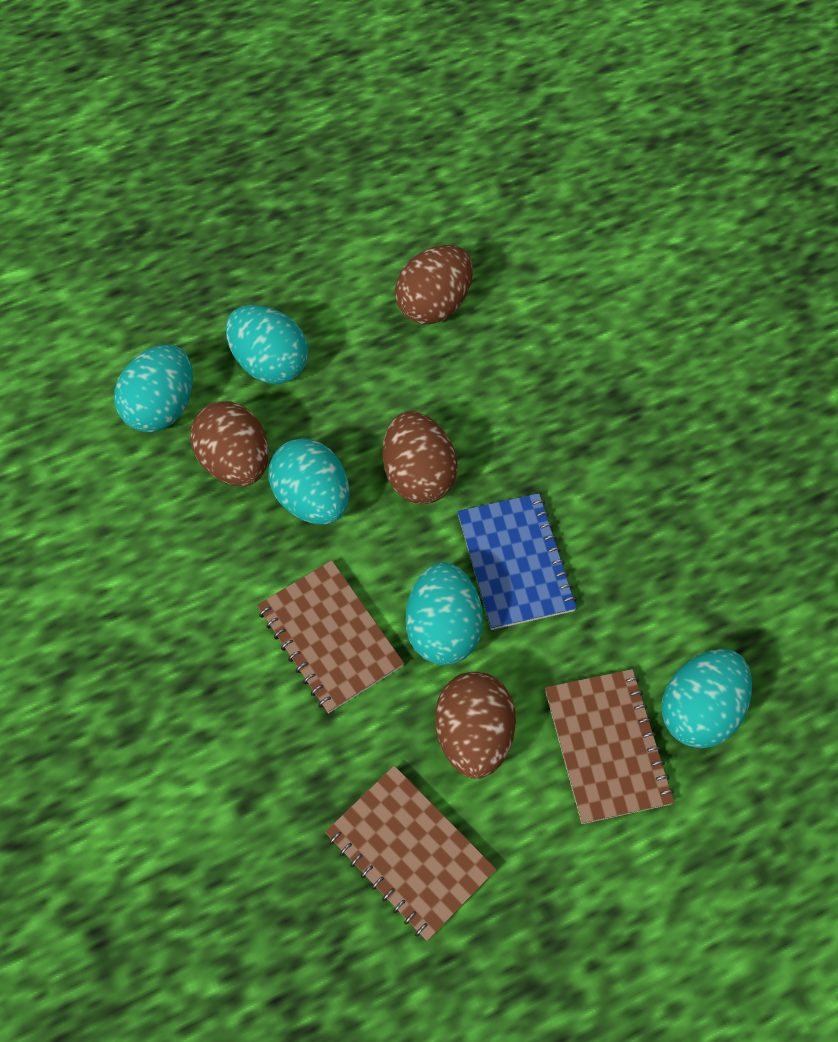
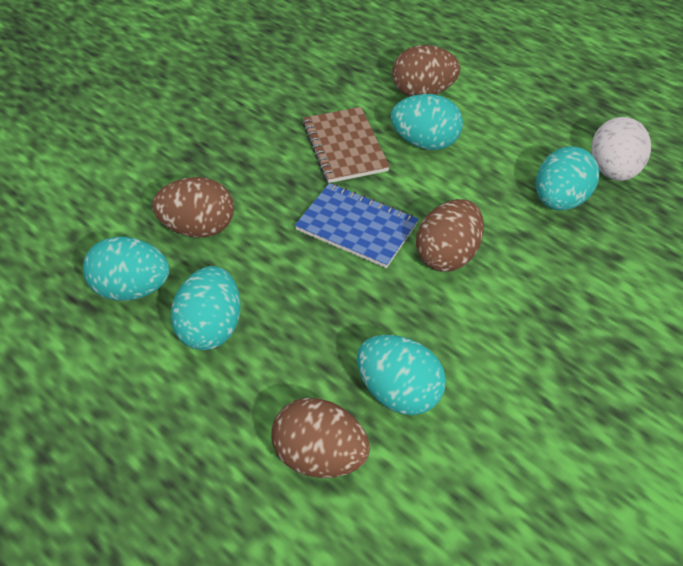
brown notebook: 3 -> 1
white egg: 0 -> 1

